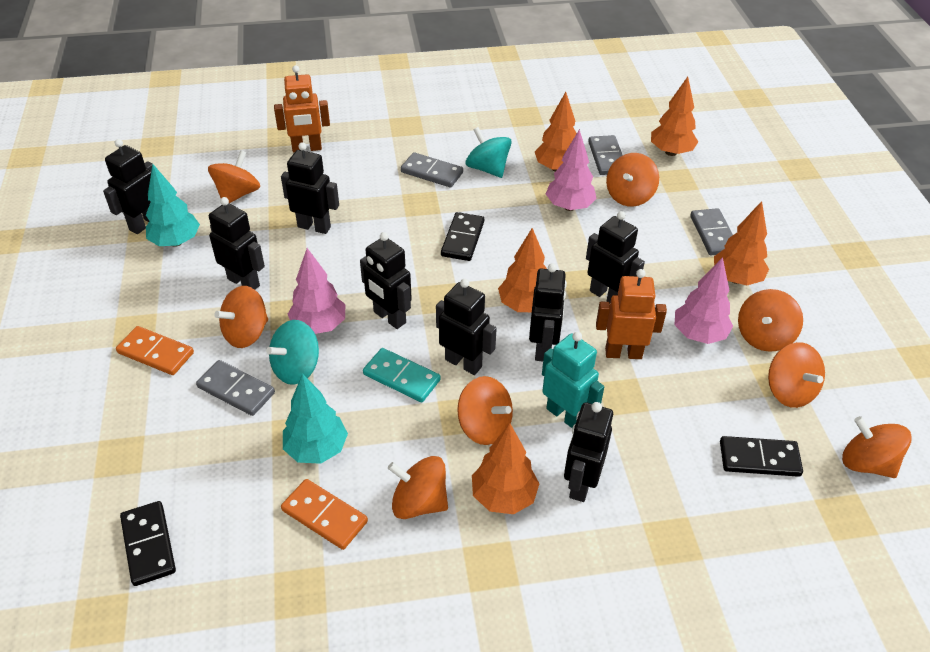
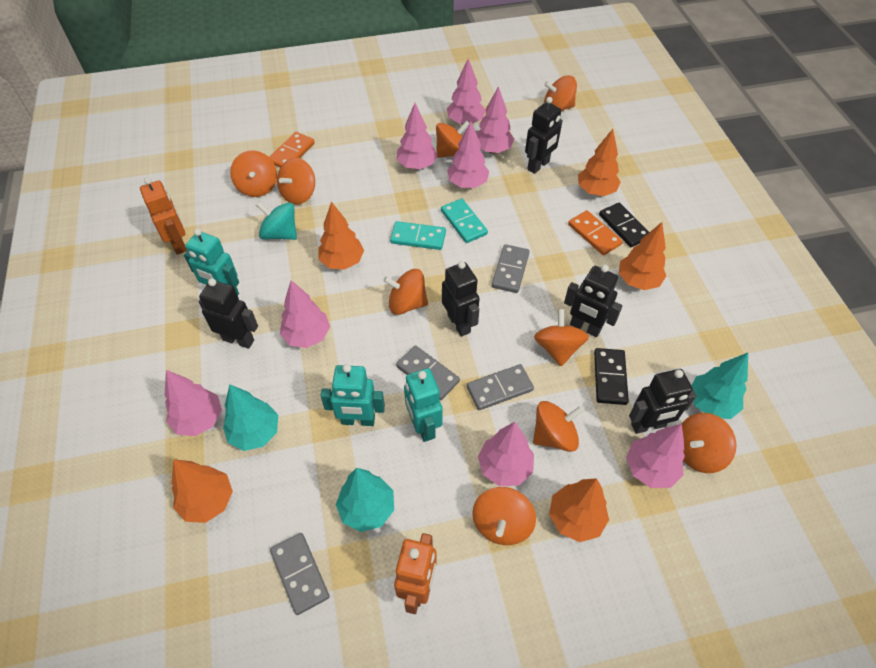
black domino: 3 -> 2
black robot: 8 -> 5
orange spinning top: 8 -> 9
pink tree: 3 -> 8
turquoise domino: 1 -> 2
turquoise robot: 1 -> 3
turquoise spinning top: 2 -> 1
turquoise tree: 2 -> 3

